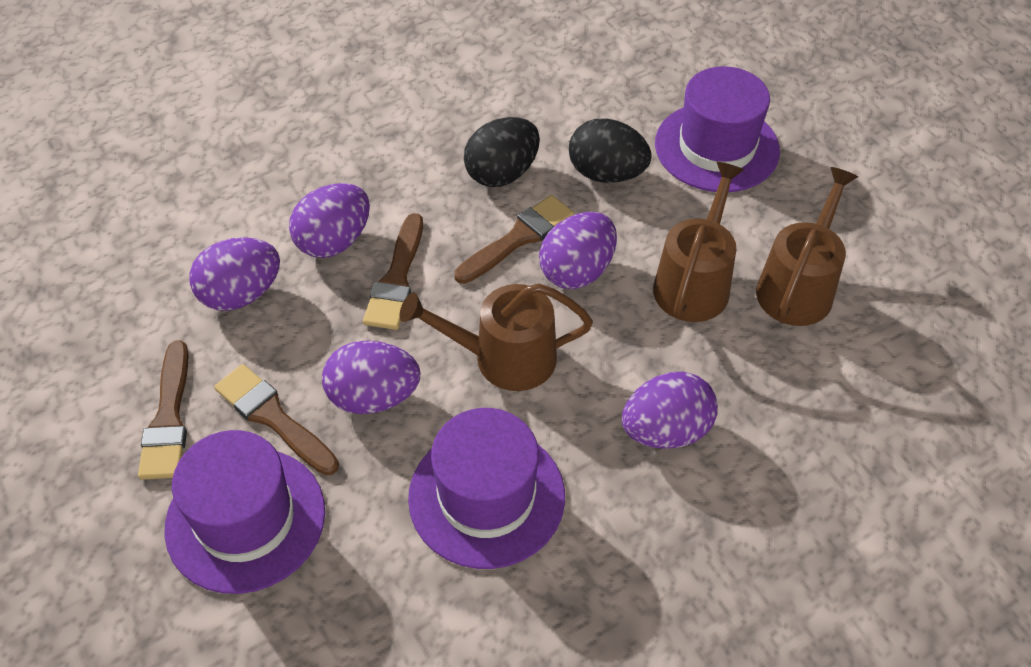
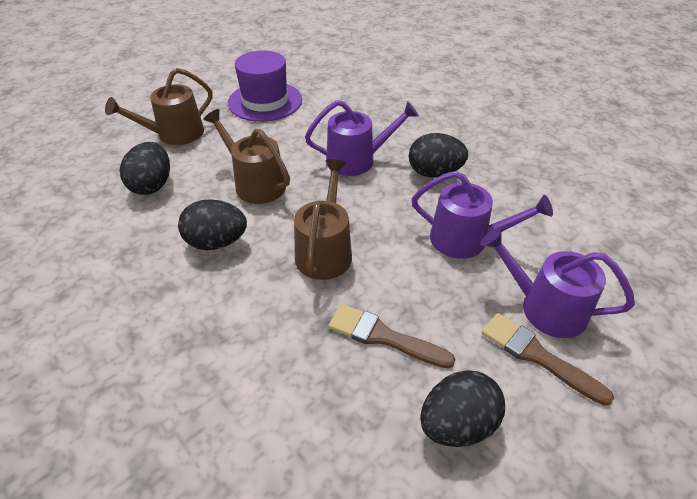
black egg: 2 -> 4
brown brush: 4 -> 2
purple egg: 5 -> 0
purple hat: 3 -> 1
purple watering can: 0 -> 3

